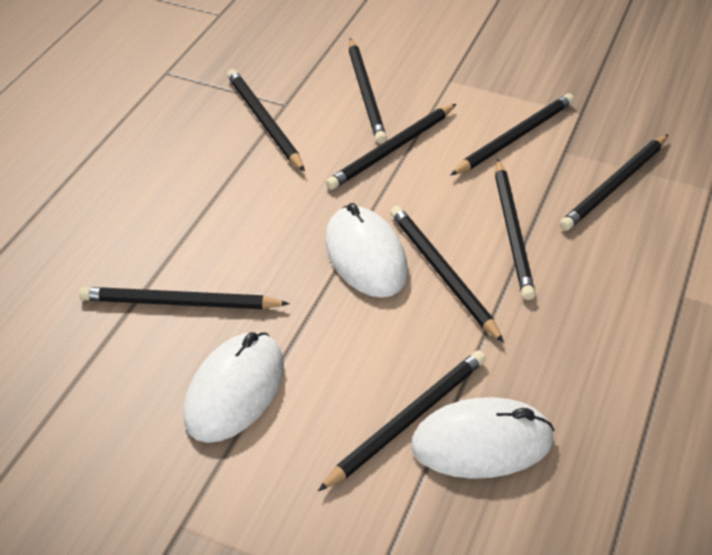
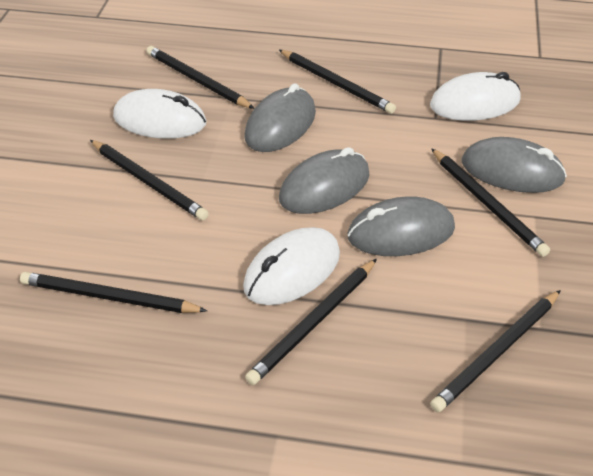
black pencil: 9 -> 7
grey mouse: 0 -> 4

